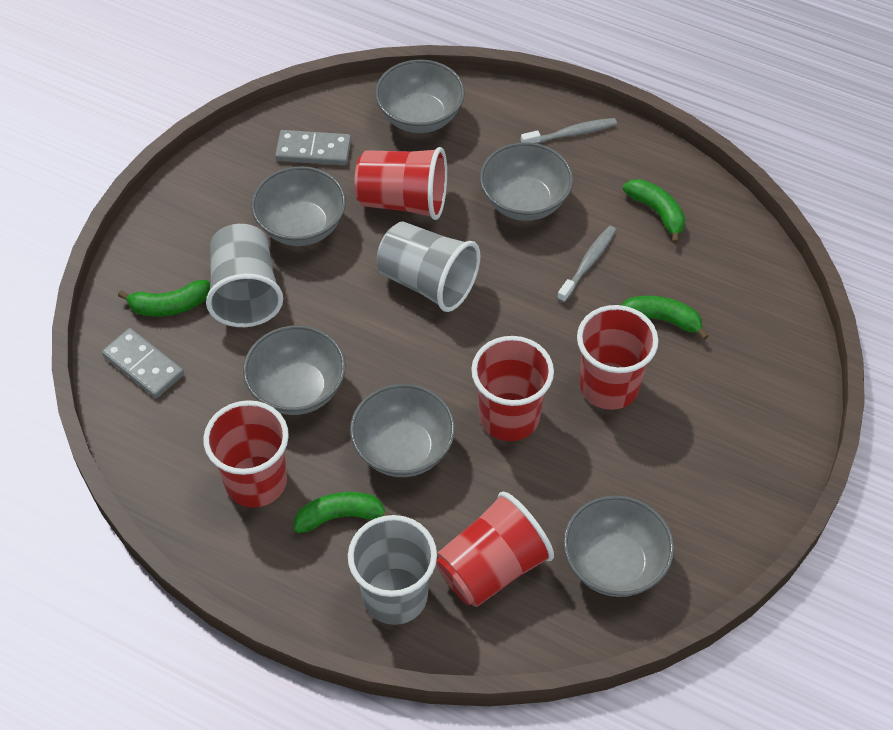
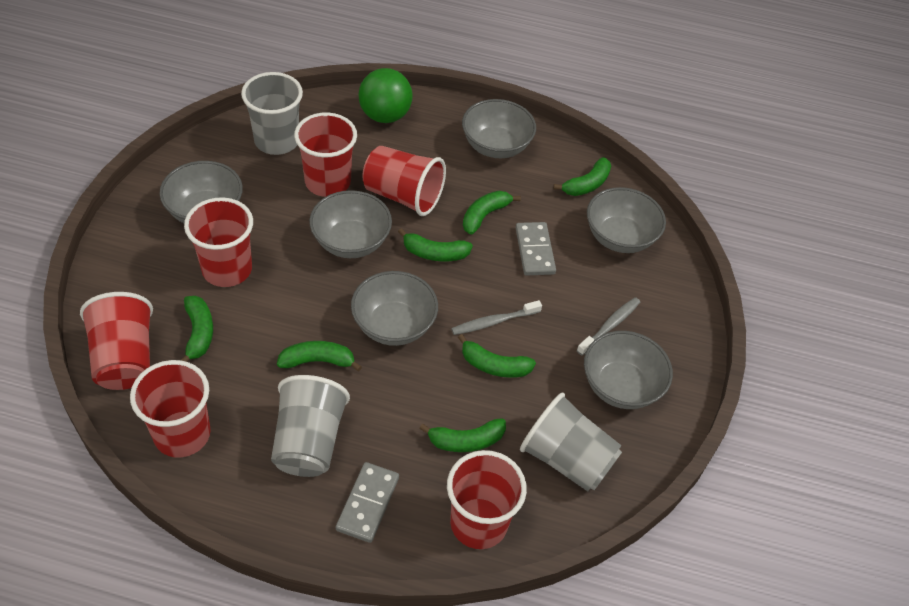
green ball: 0 -> 1
green banana: 4 -> 7
red cup: 5 -> 6

